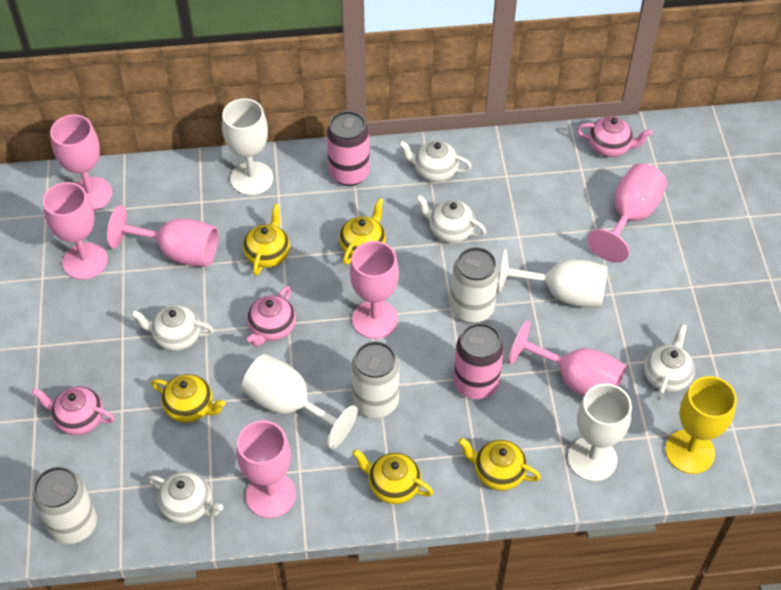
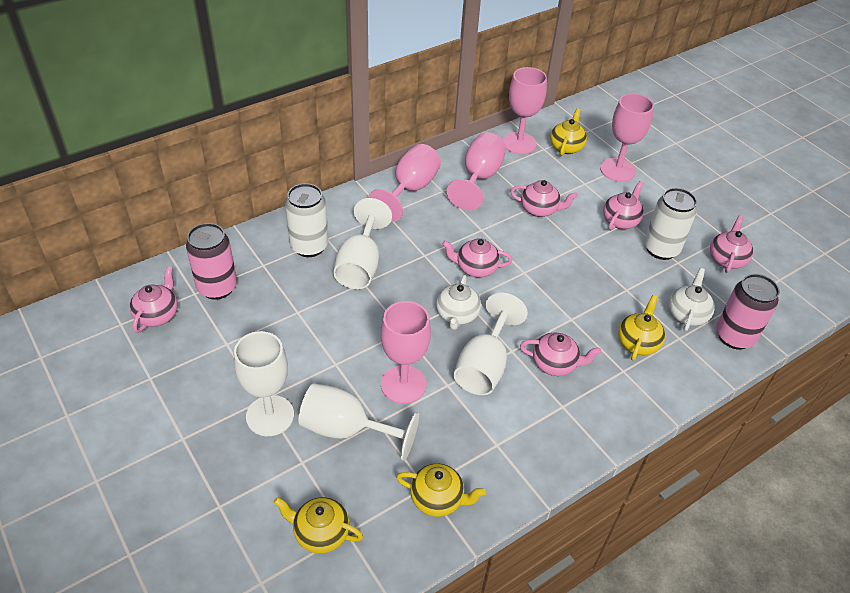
pink goblet: 7 -> 5
pink teapot: 3 -> 6
white can: 3 -> 2
white teapot: 5 -> 2
yellow goblet: 1 -> 0
yellow teapot: 5 -> 4

